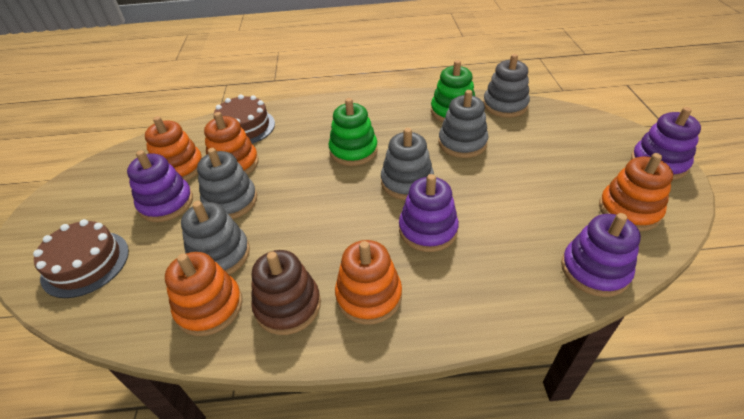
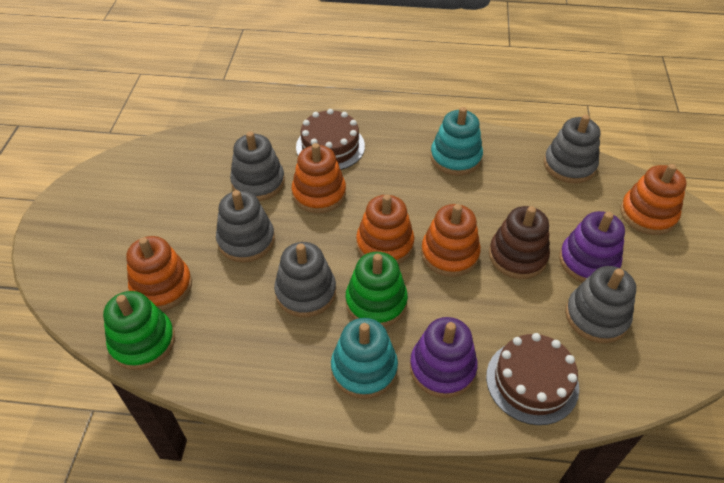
purple stacking toy: 4 -> 2
turquoise stacking toy: 0 -> 2

